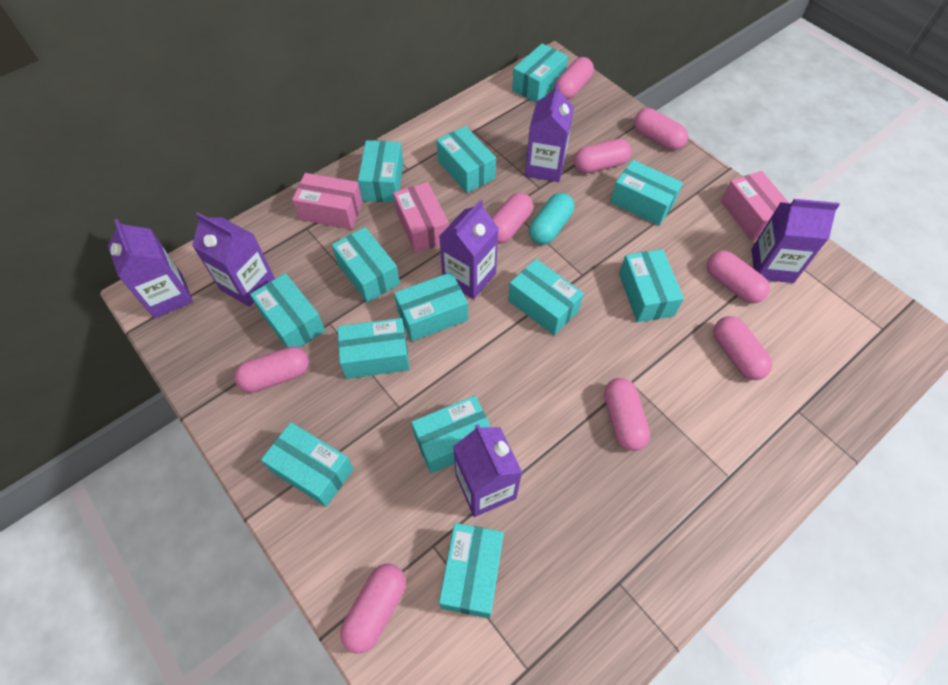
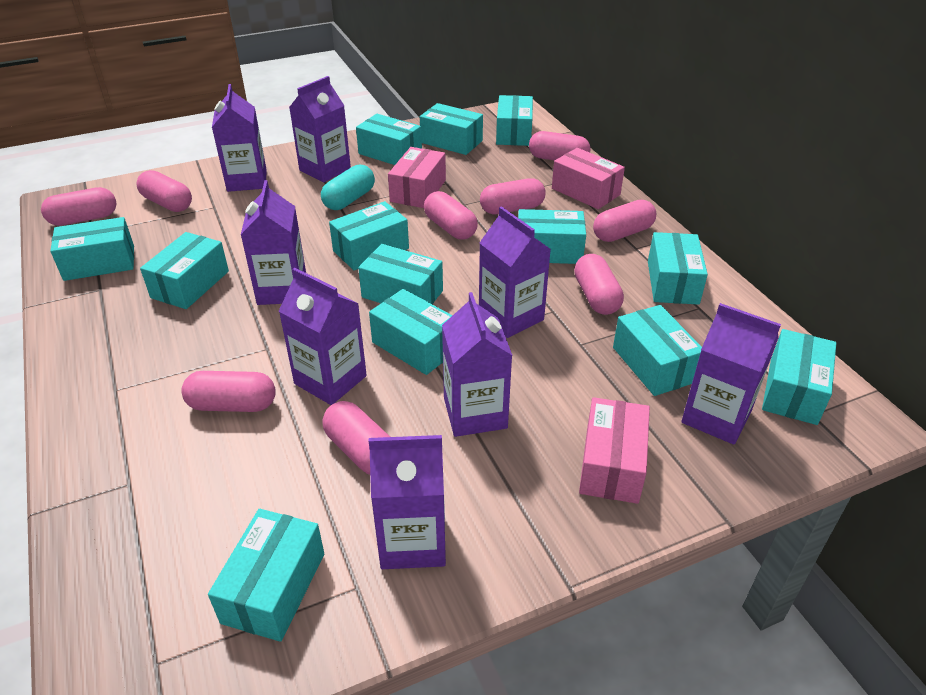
purple carton: 6 -> 8

